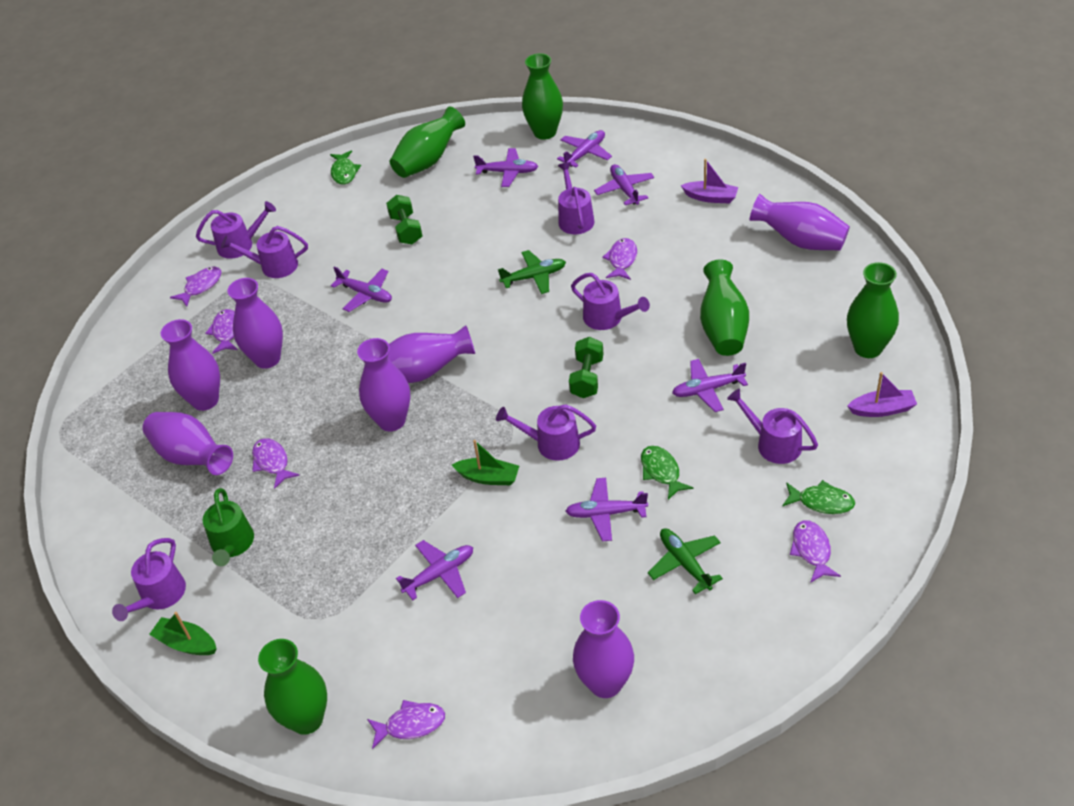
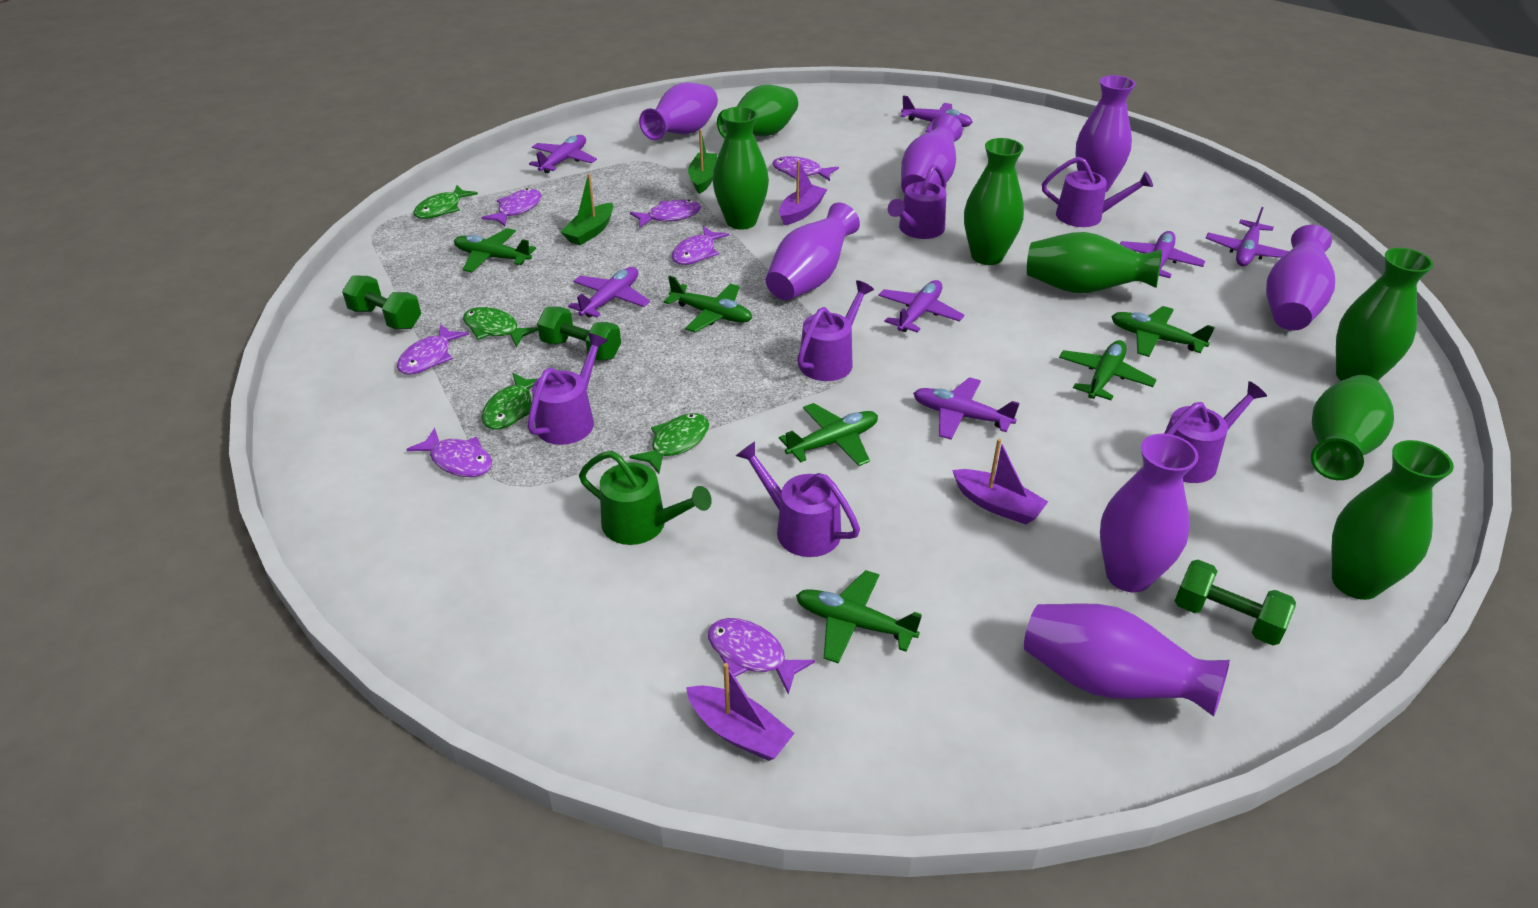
green dumbbell: 2 -> 3
green fish: 3 -> 4
green plane: 2 -> 6
green vase: 5 -> 7
purple boat: 2 -> 3
purple fish: 6 -> 7
purple watering can: 7 -> 6

